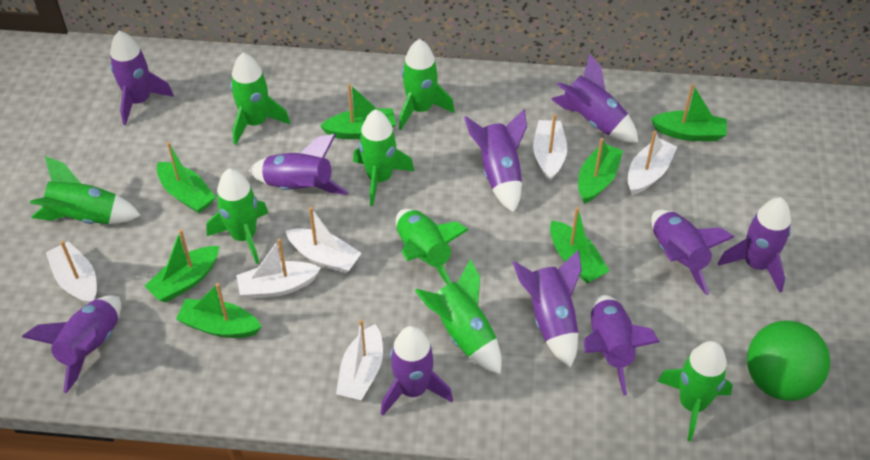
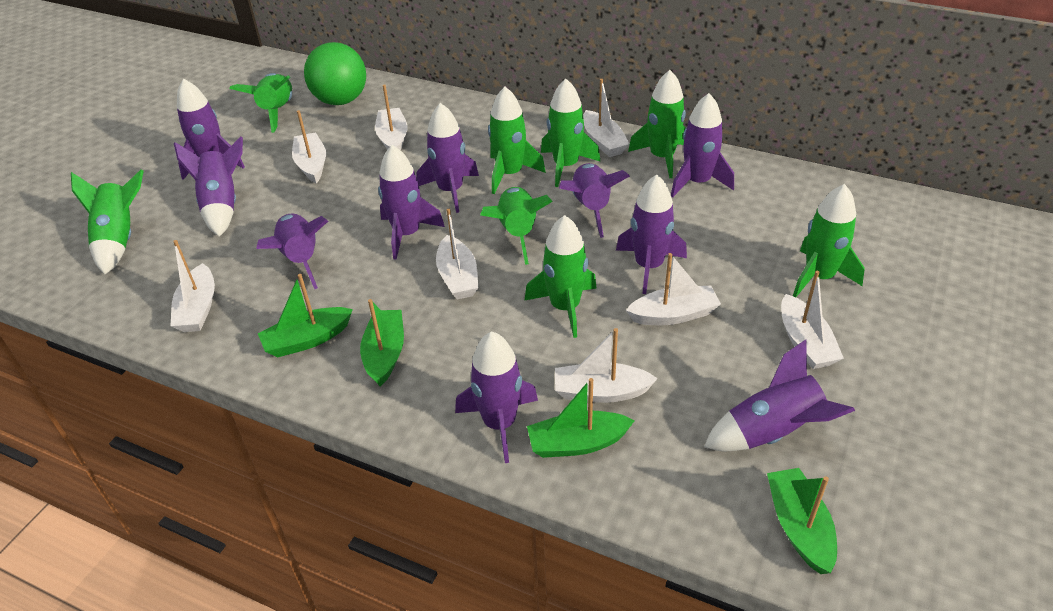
green boat: 7 -> 4
white boat: 6 -> 8

